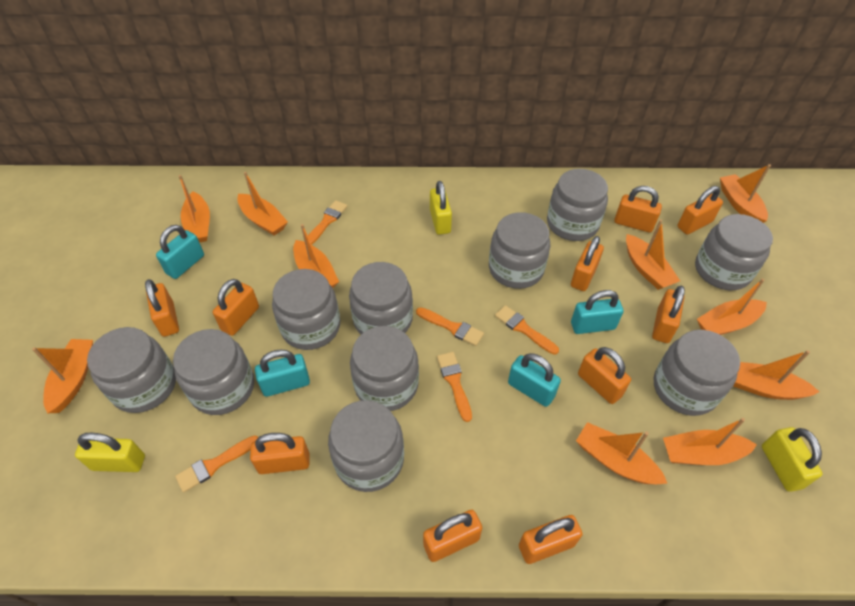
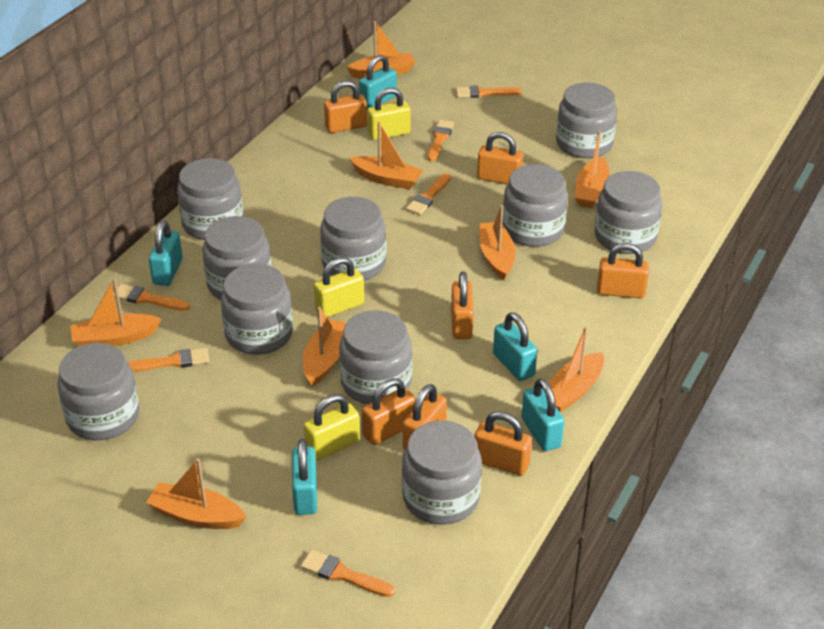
orange boat: 10 -> 8
orange brush: 5 -> 6
orange padlock: 10 -> 7
turquoise padlock: 4 -> 5

